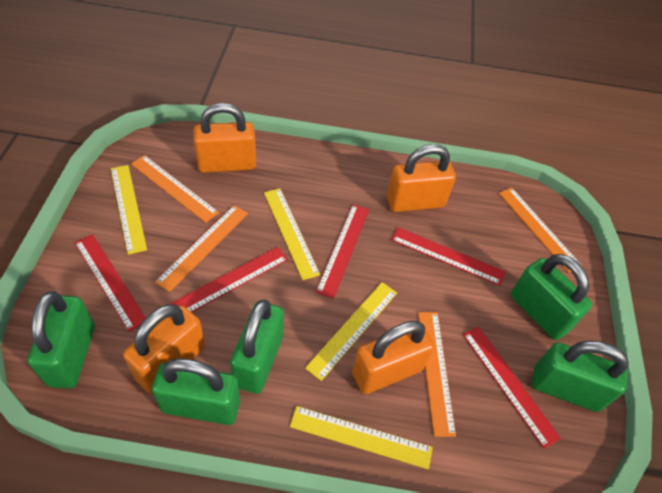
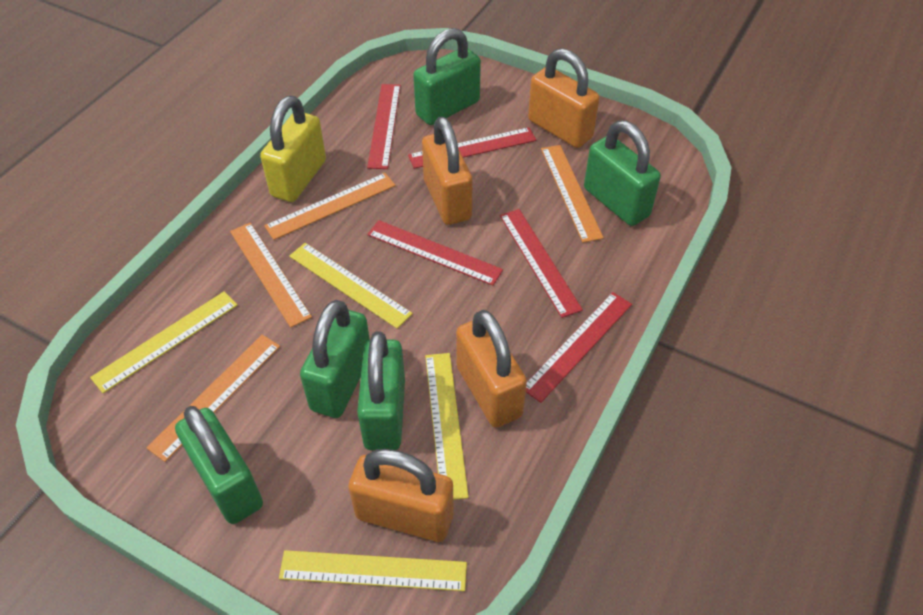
yellow padlock: 0 -> 1

